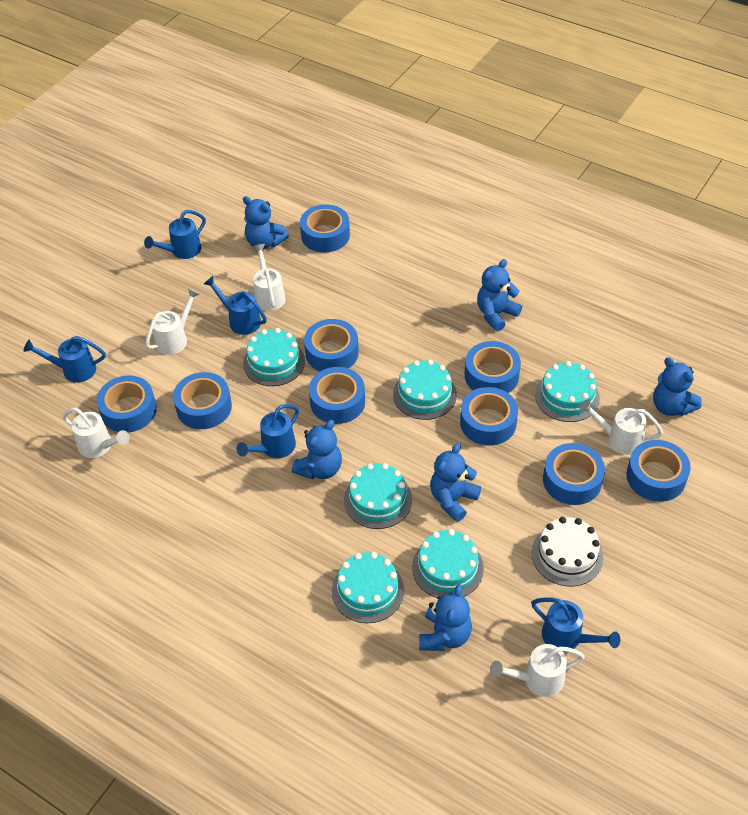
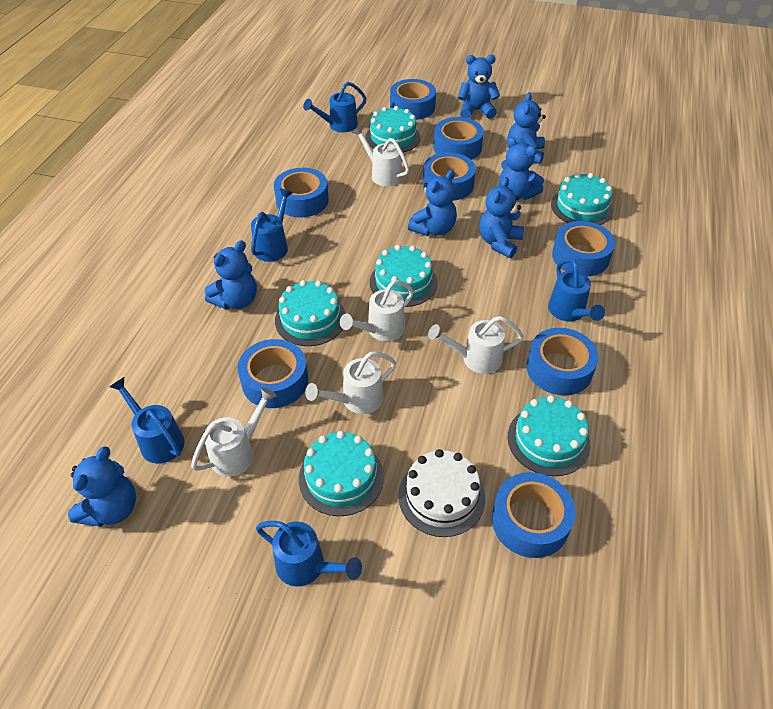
blue tape: 9 -> 8
blue teddy bear: 6 -> 7

